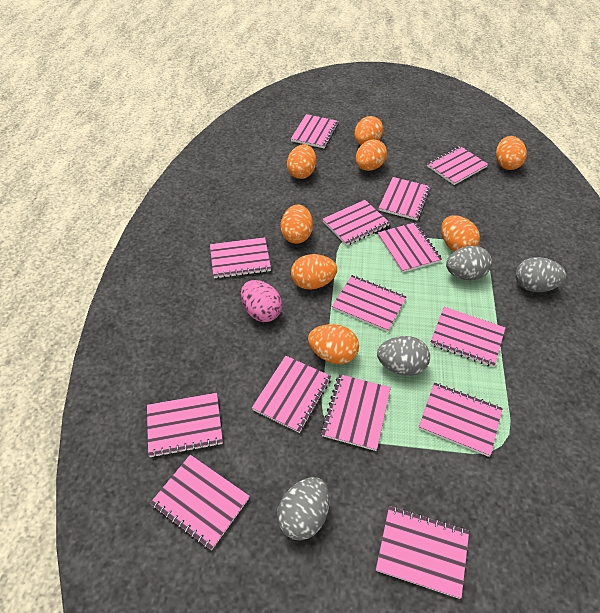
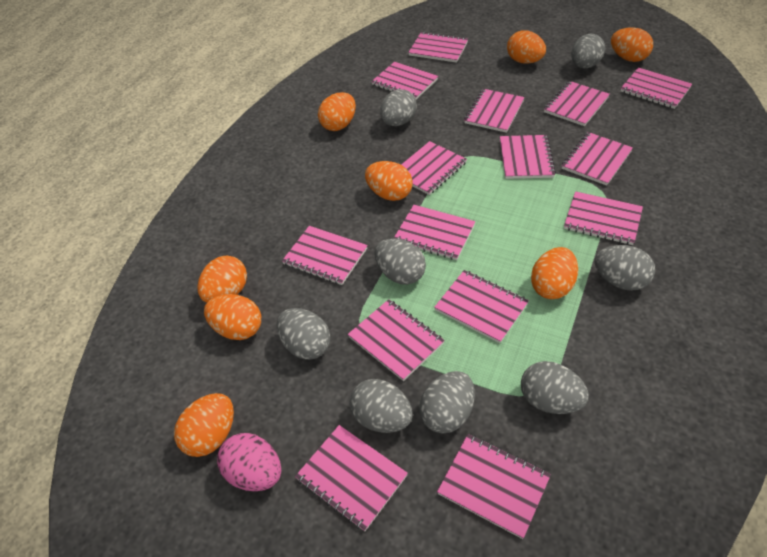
grey egg: 4 -> 8
pink notebook: 14 -> 15

